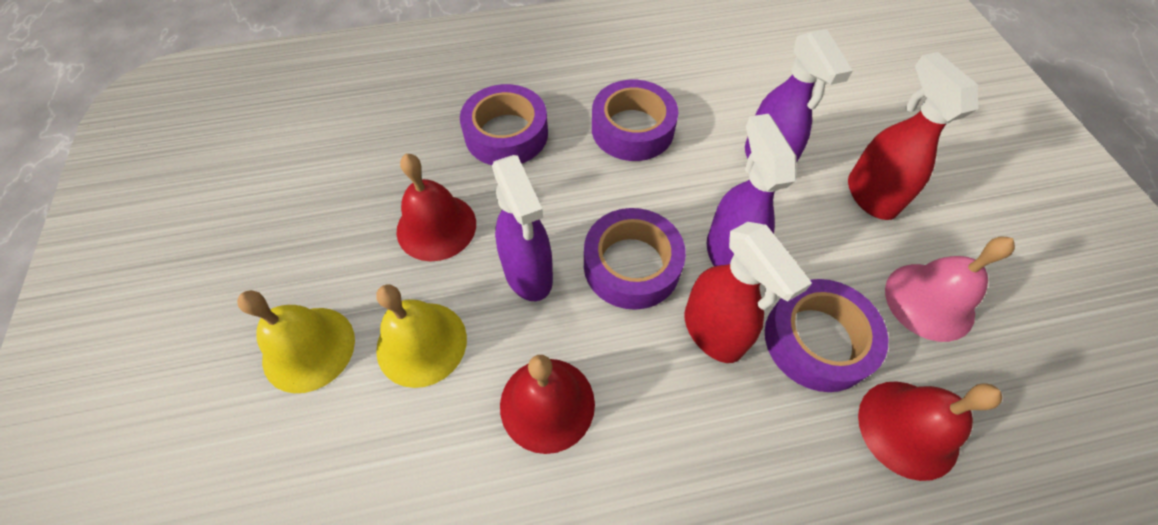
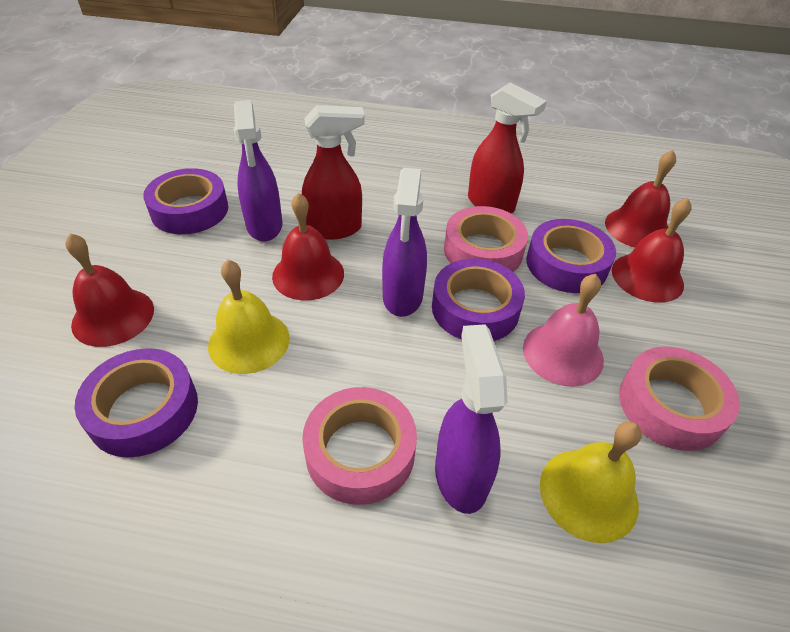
pink tape: 0 -> 3
red bell: 3 -> 4

